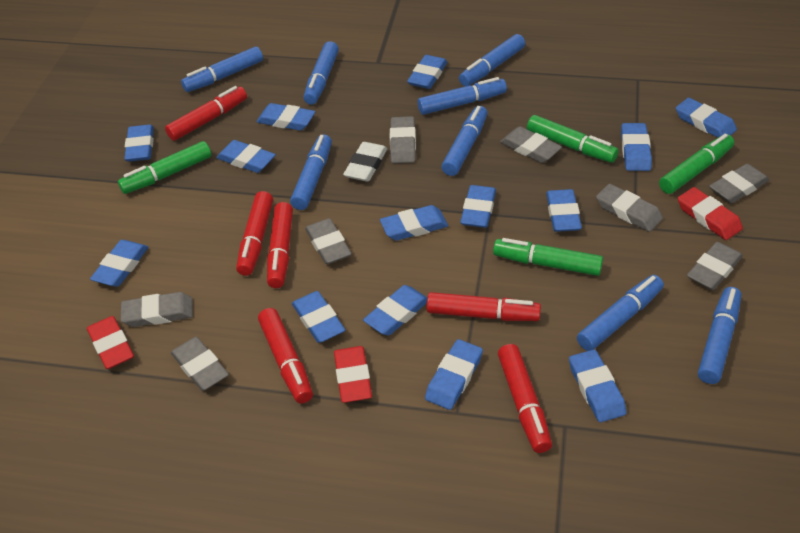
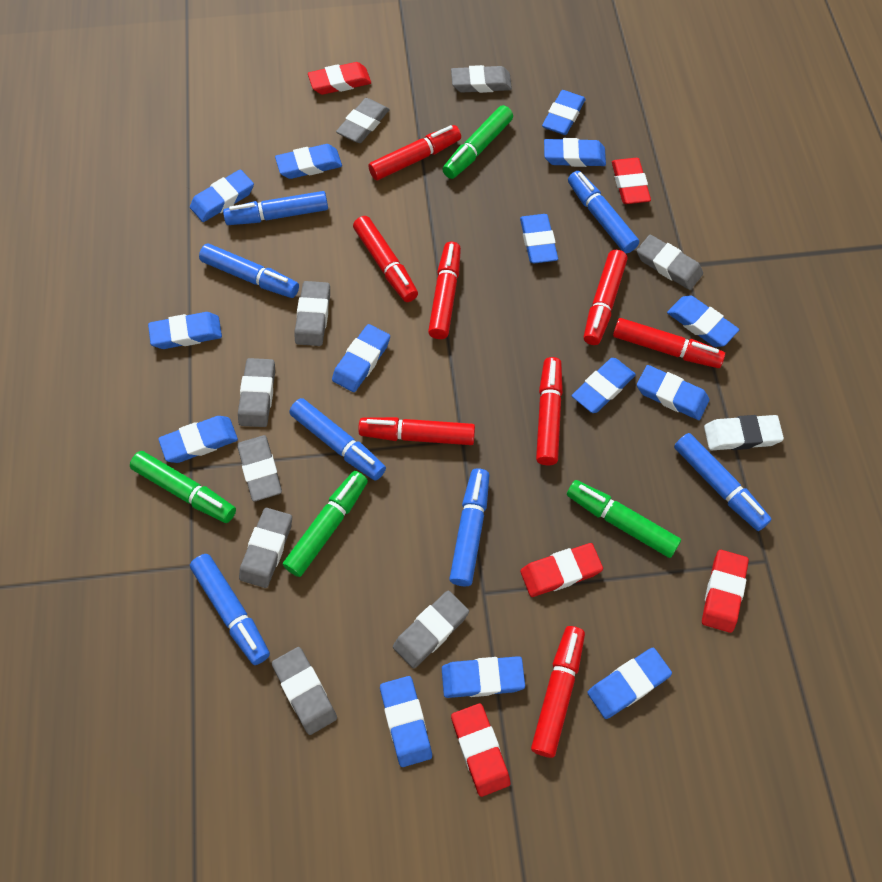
blue marker: 8 -> 7
grey eraser: 8 -> 9
red eraser: 3 -> 5
red marker: 6 -> 8

